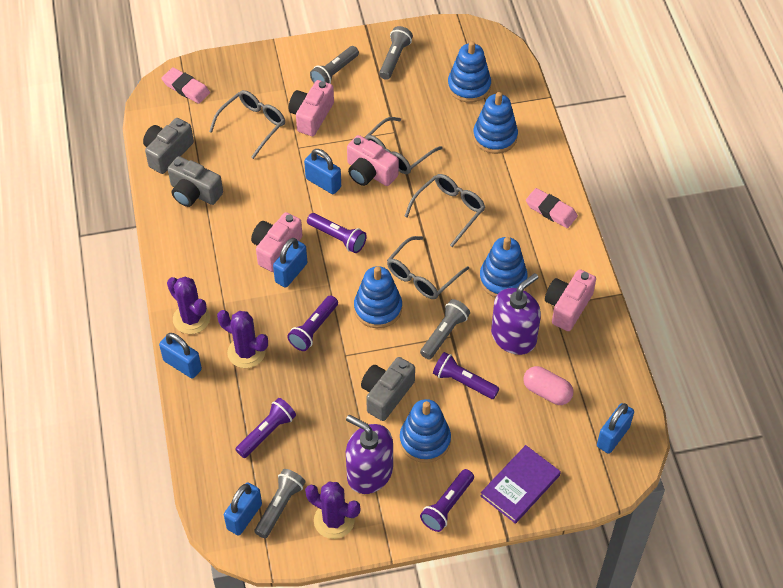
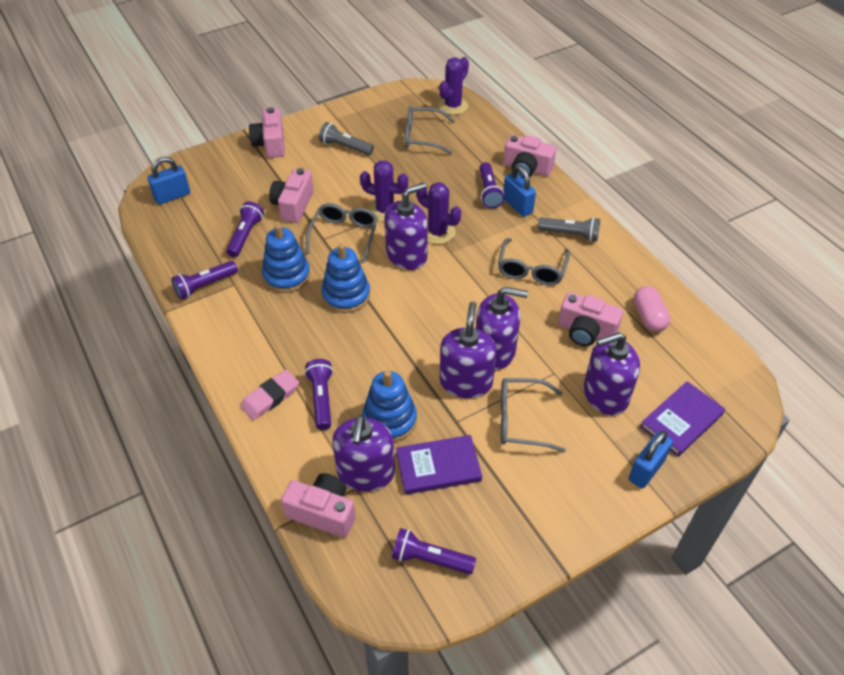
blue padlock: 5 -> 3
blue stacking toy: 5 -> 3
grey camera: 3 -> 0
grey flashlight: 4 -> 2
pink camera: 4 -> 5
pink eraser: 2 -> 1
purple book: 1 -> 2
purple soap dispenser: 2 -> 5

